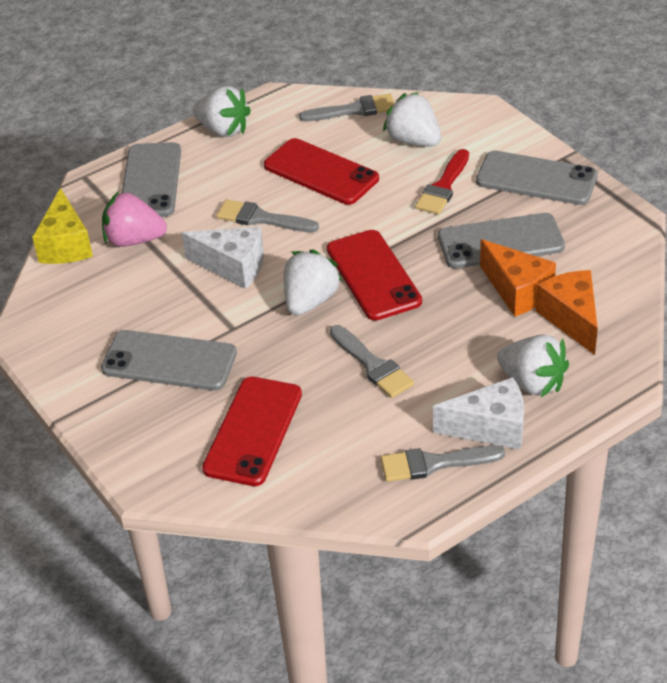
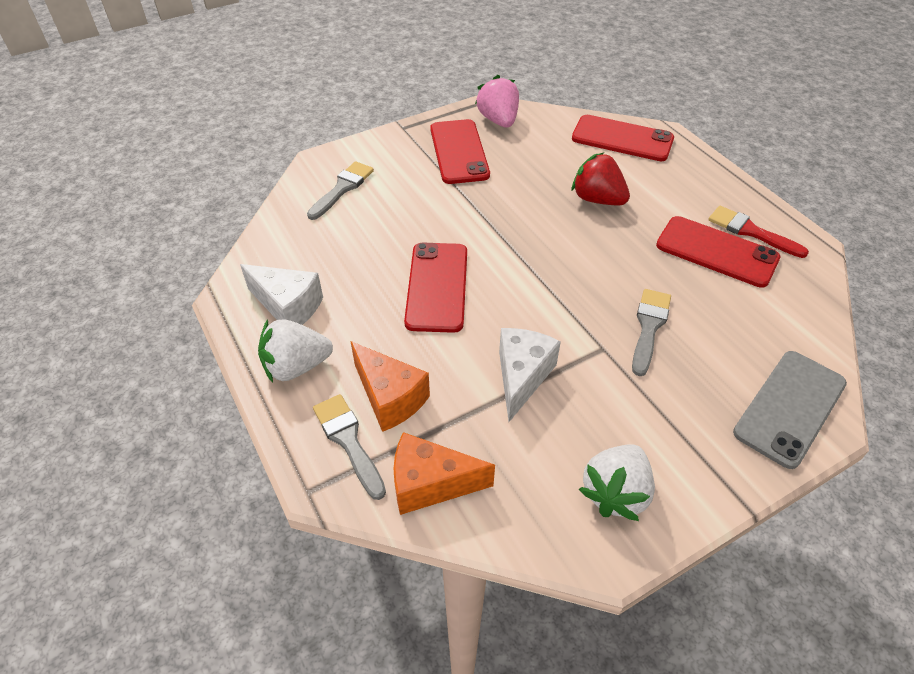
grey brush: 4 -> 3
grey phone: 4 -> 1
red phone: 3 -> 4
red strawberry: 0 -> 1
white strawberry: 4 -> 2
yellow cheese: 1 -> 0

